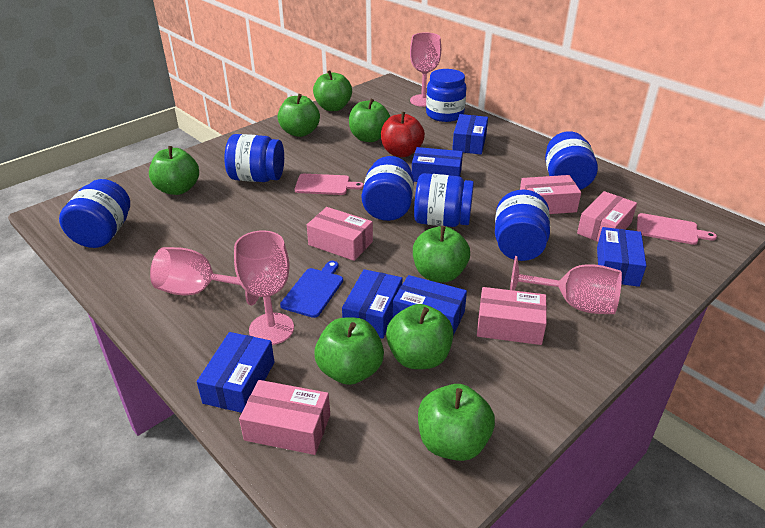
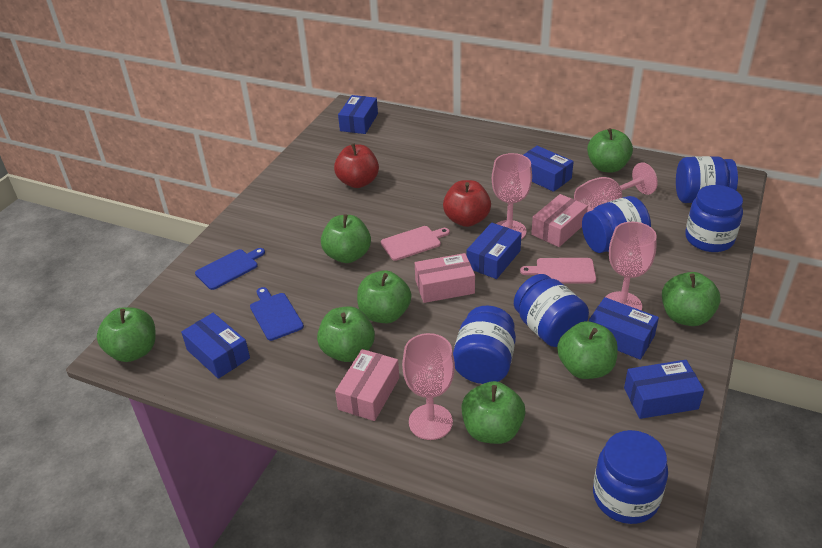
blue cutting board: 1 -> 2
blue jar: 7 -> 6
pink box: 5 -> 3
red apple: 1 -> 2

